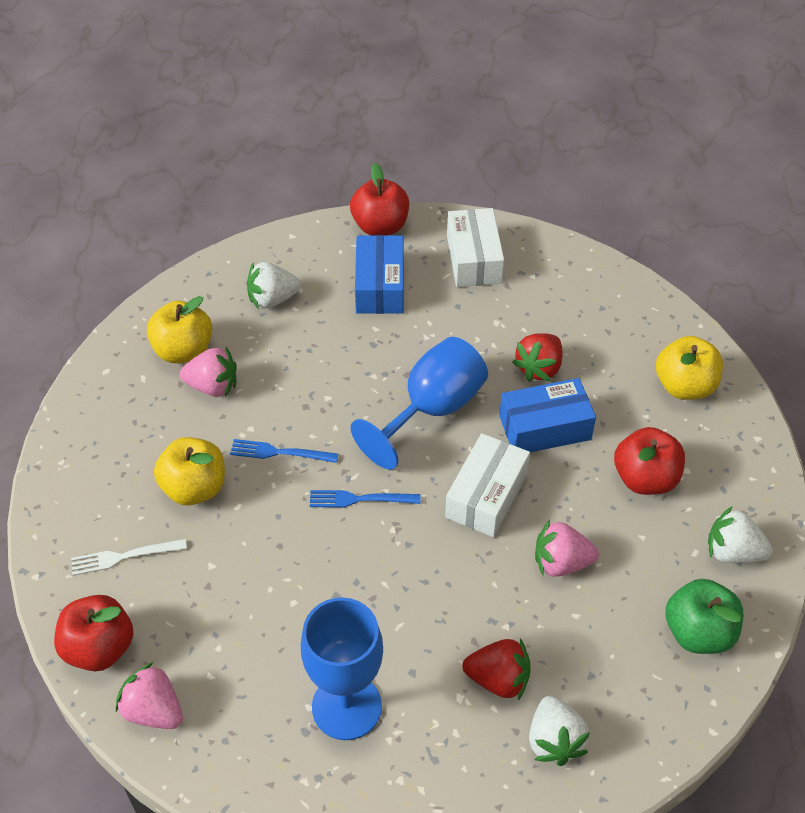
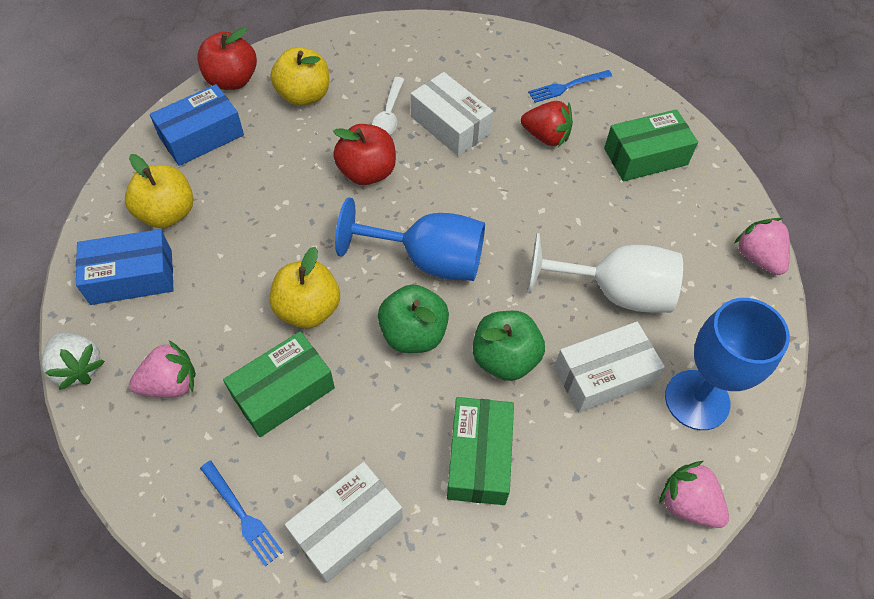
green apple: 1 -> 2
green box: 0 -> 3
red apple: 3 -> 2
red strawberry: 2 -> 1
white box: 2 -> 3
white fork: 1 -> 0
white goblet: 0 -> 1
white spoon: 0 -> 1
white strawberry: 3 -> 1

